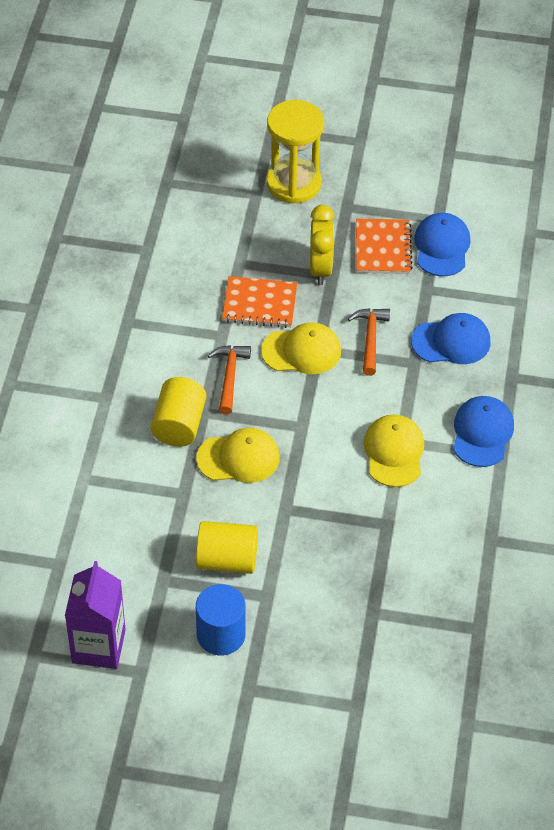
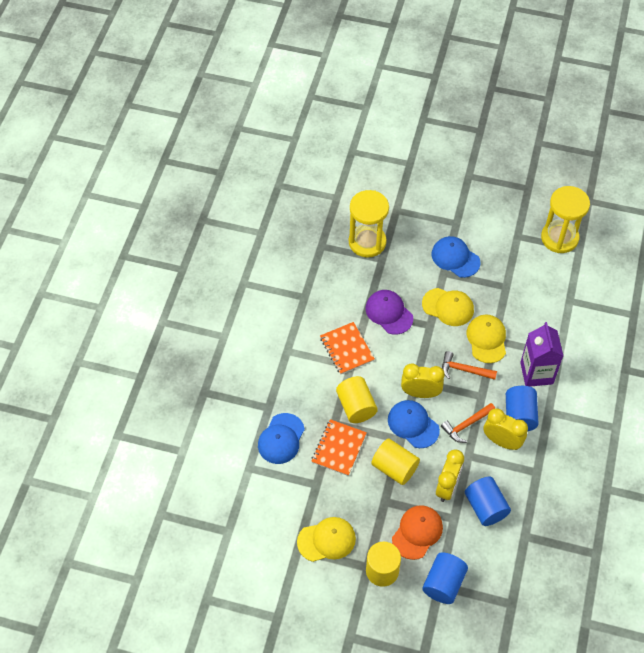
blue cylinder: 1 -> 3
orange cap: 0 -> 1
purple cap: 0 -> 1
yellow clock: 1 -> 3
yellow cylinder: 2 -> 3
yellow hourglass: 1 -> 2

